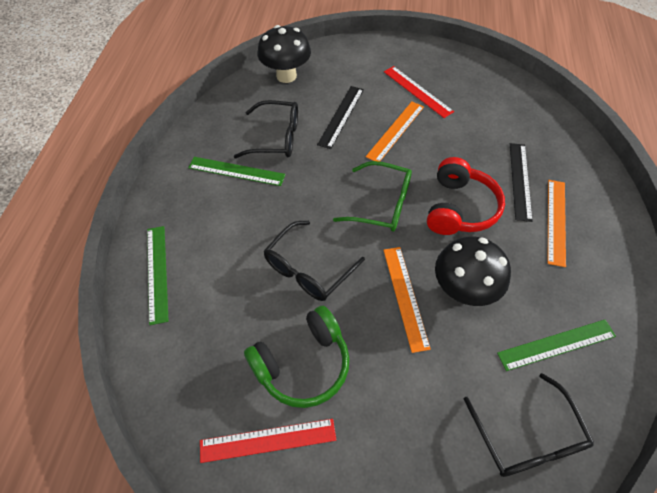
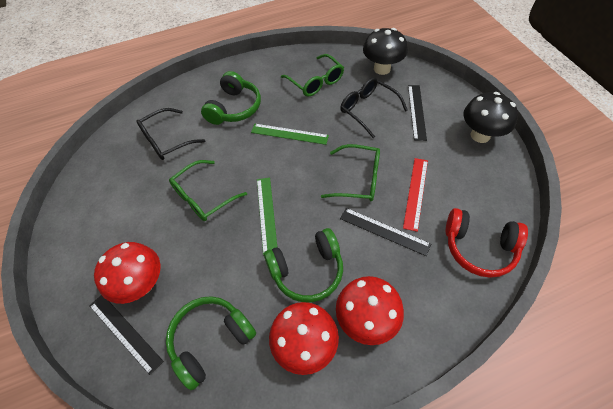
black glasses: 3 -> 2
black ruler: 2 -> 3
green glasses: 1 -> 3
green headphones: 1 -> 3
green ruler: 3 -> 2
orange ruler: 3 -> 0
red mushroom: 0 -> 3
red ruler: 2 -> 1

